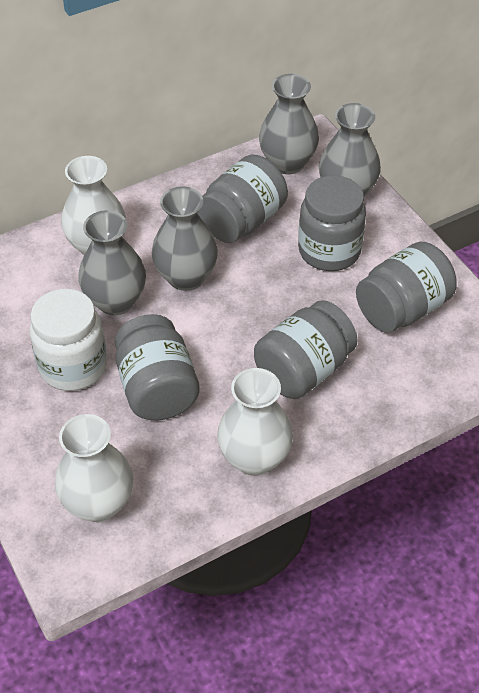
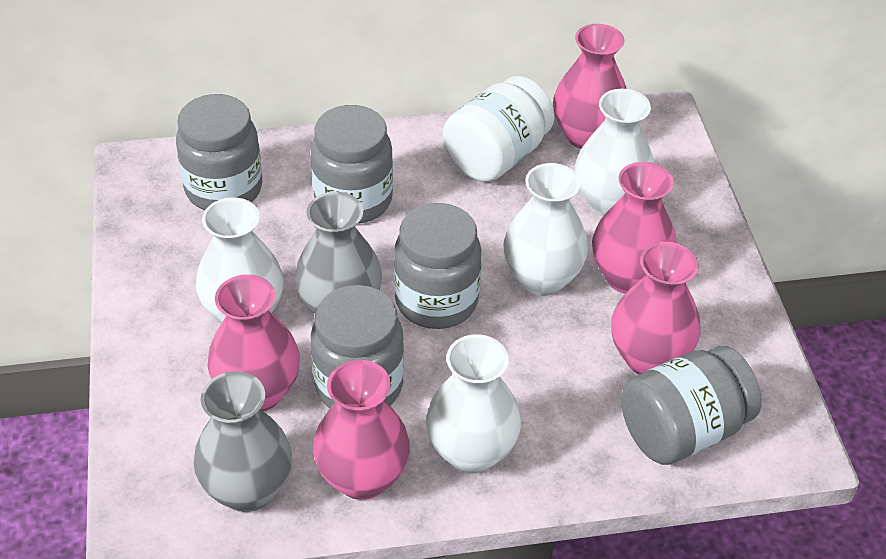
grey vase: 4 -> 2
pink vase: 0 -> 5
white vase: 3 -> 4

